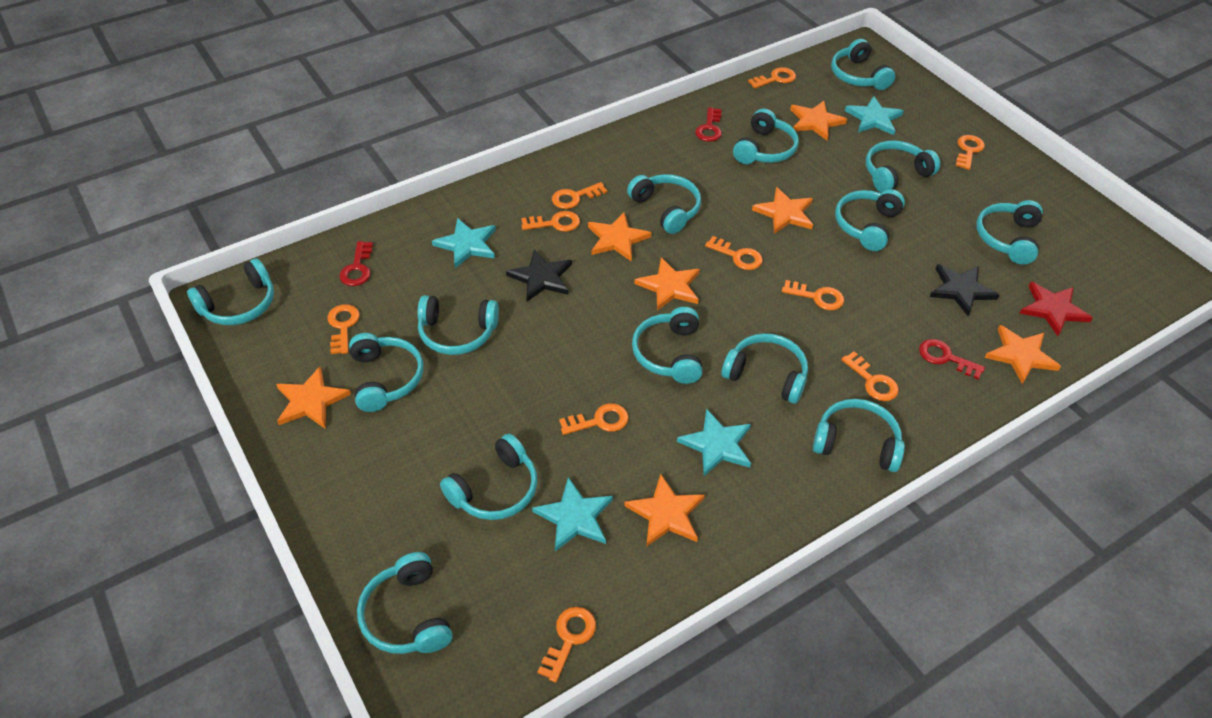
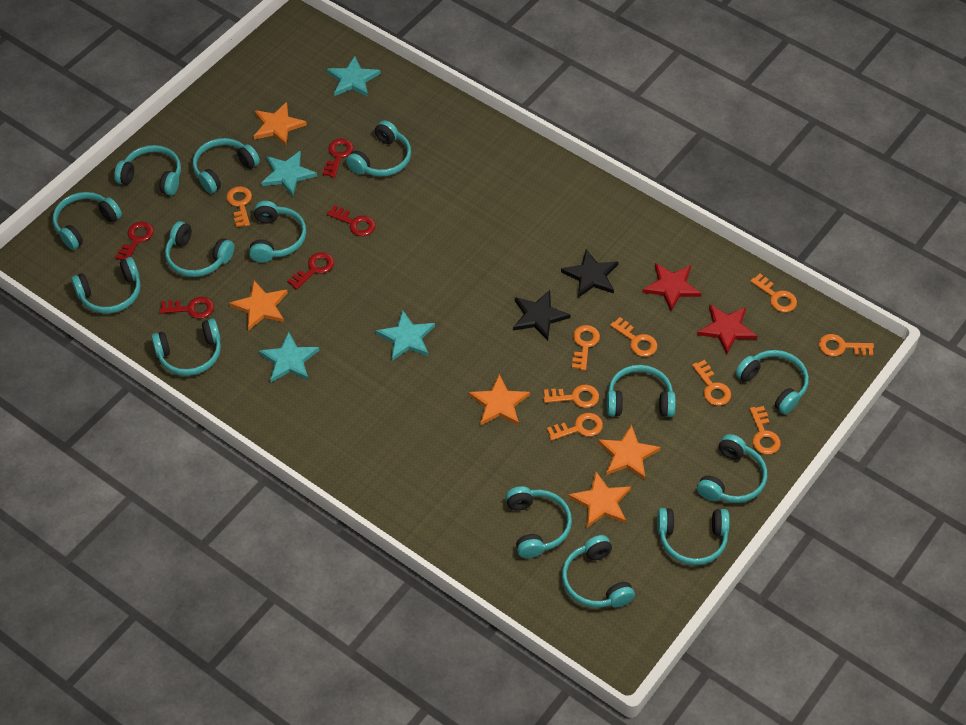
orange key: 10 -> 9
orange star: 7 -> 5
red key: 3 -> 5
red star: 1 -> 2

